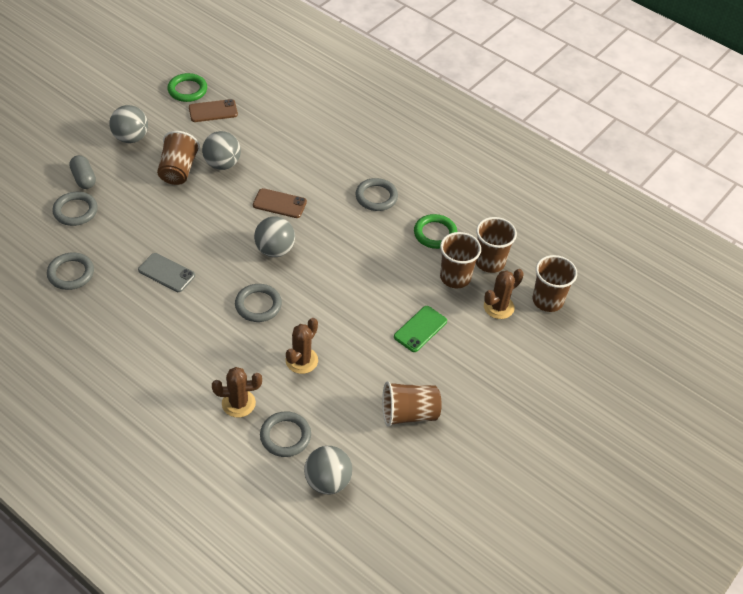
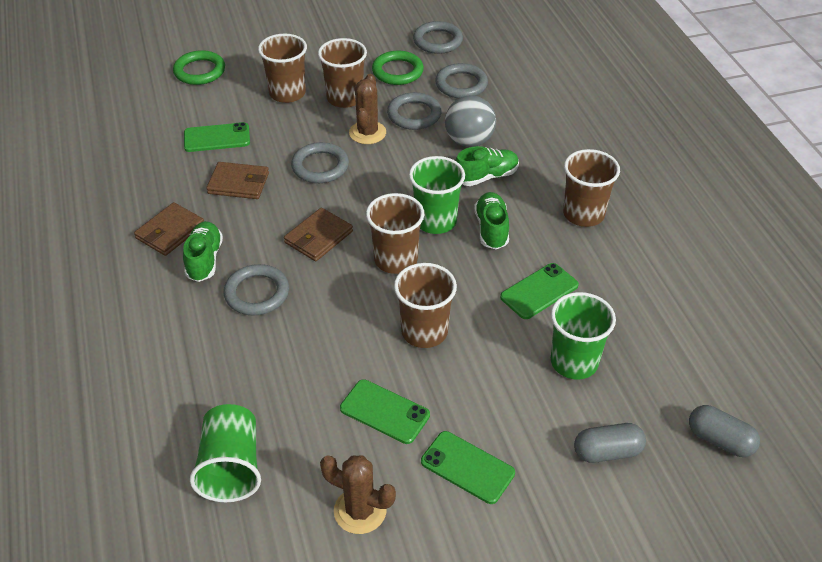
brown cactus: 3 -> 2
brown phone: 2 -> 0
brown wallet: 0 -> 3
green cup: 0 -> 3
green phone: 1 -> 4
green shoe: 0 -> 3
grey ball: 4 -> 1
grey capsule: 1 -> 2
grey phone: 1 -> 0

